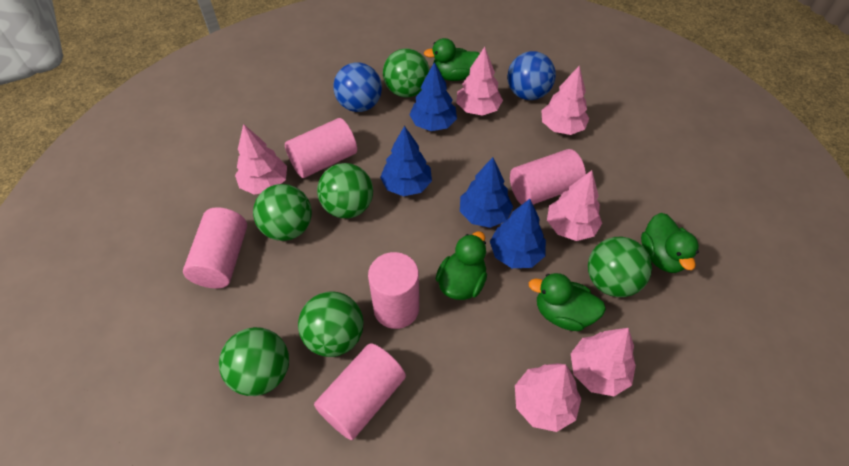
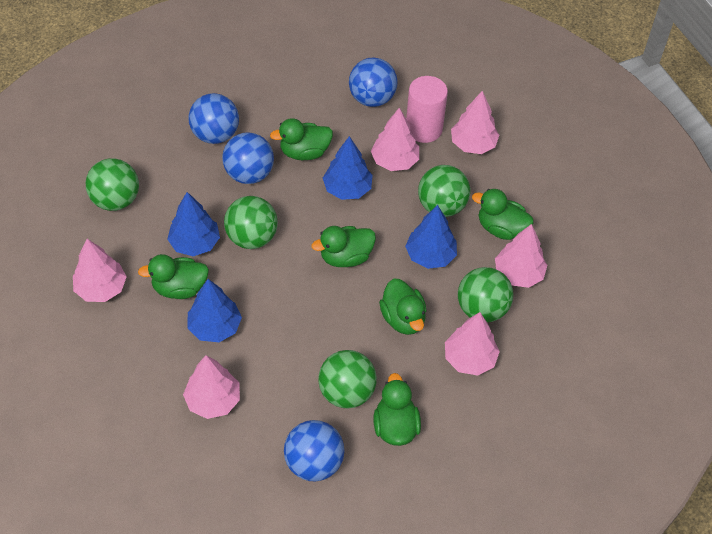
blue ball: 2 -> 4
green ball: 6 -> 5
green duck: 4 -> 6
pink cylinder: 5 -> 1

